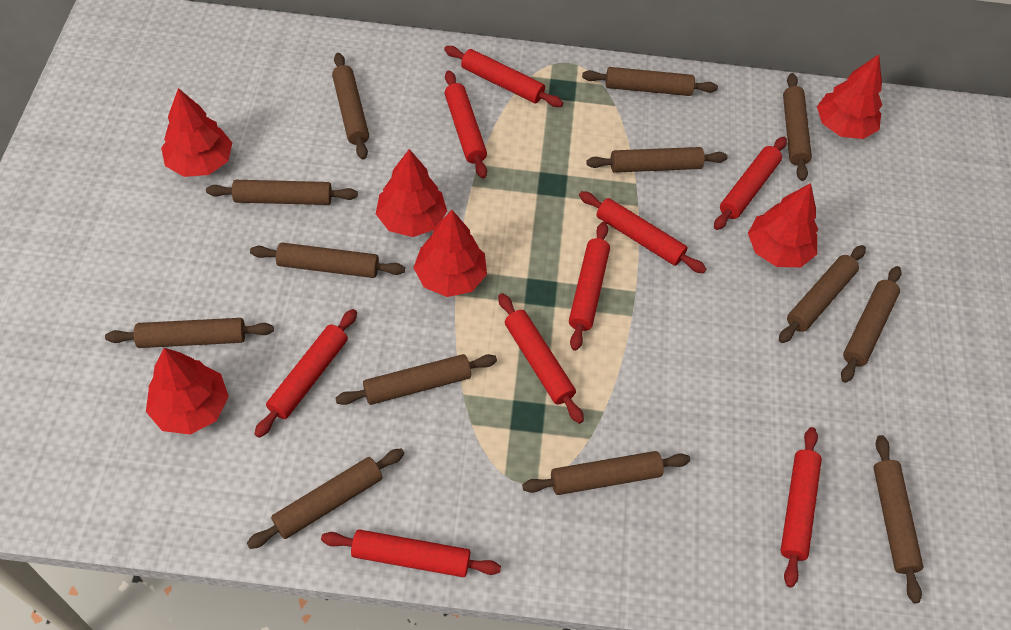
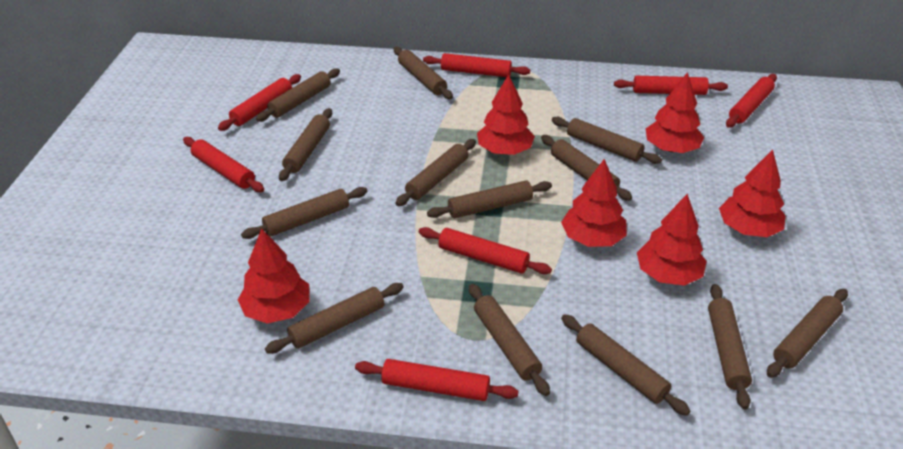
red rolling pin: 9 -> 7

